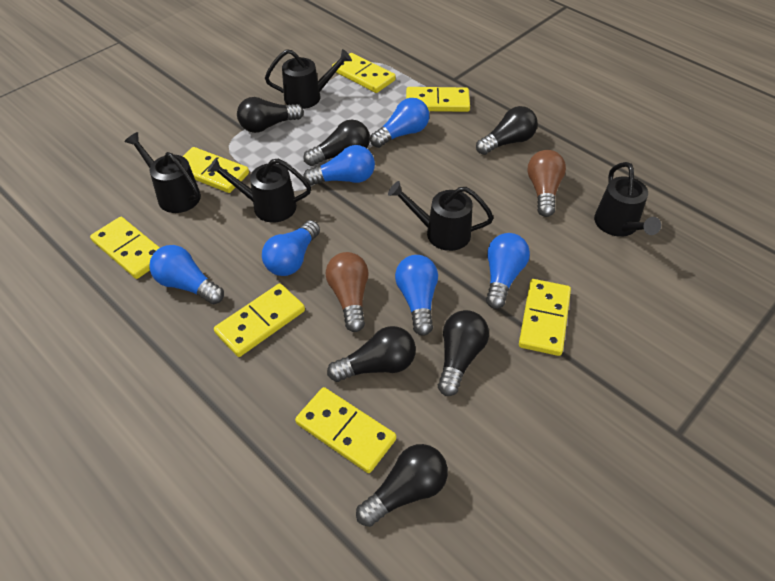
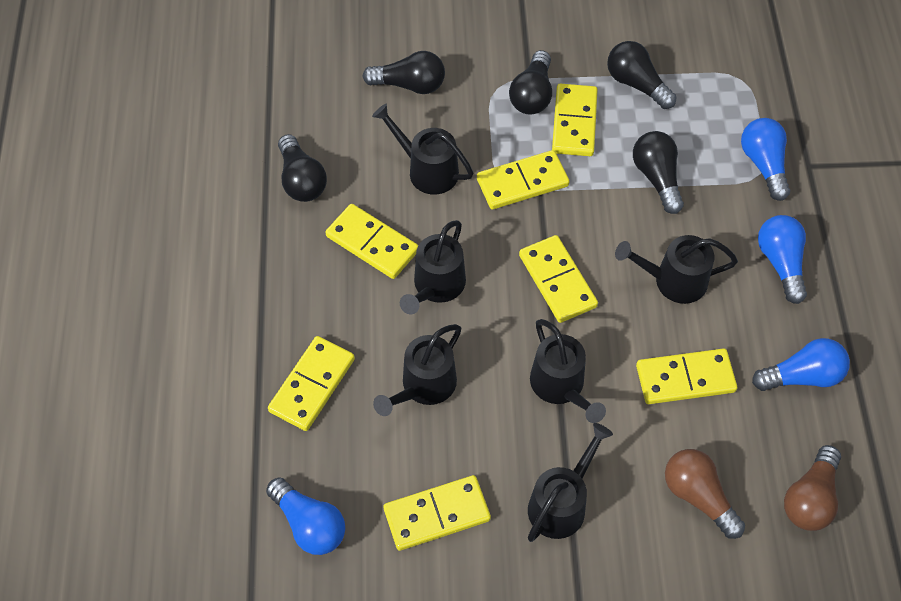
black light bulb: 6 -> 5
black watering can: 5 -> 6
blue light bulb: 6 -> 4

